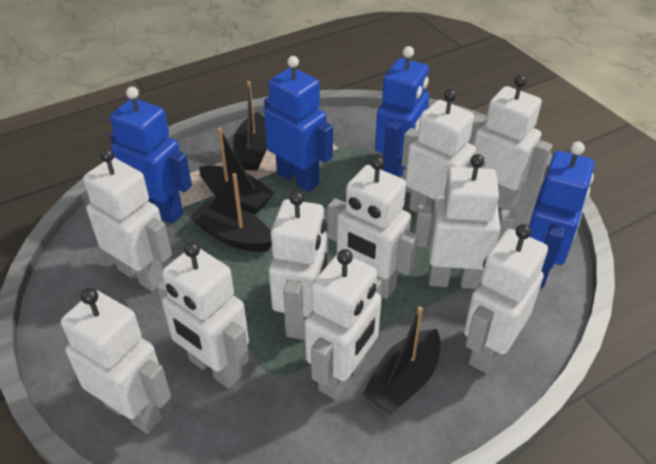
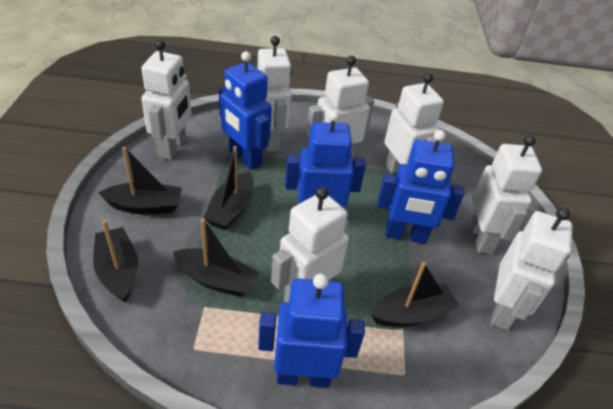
black boat: 4 -> 5
white robot: 10 -> 7

